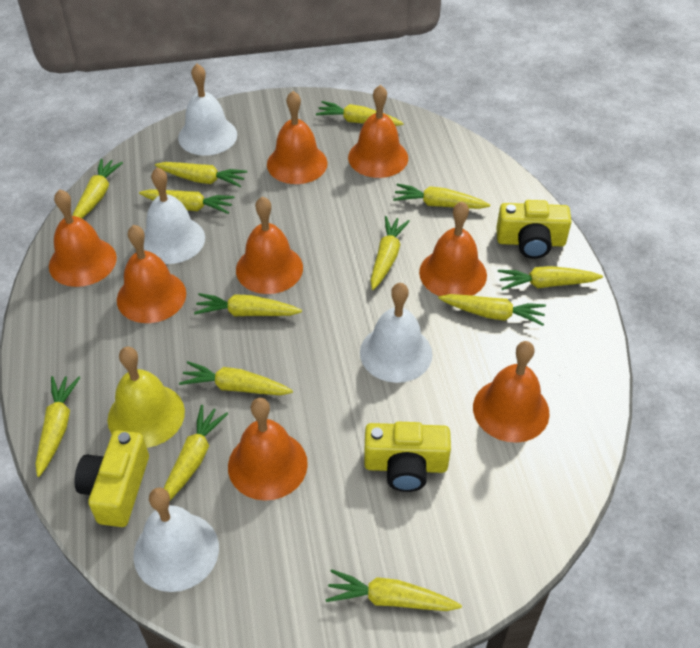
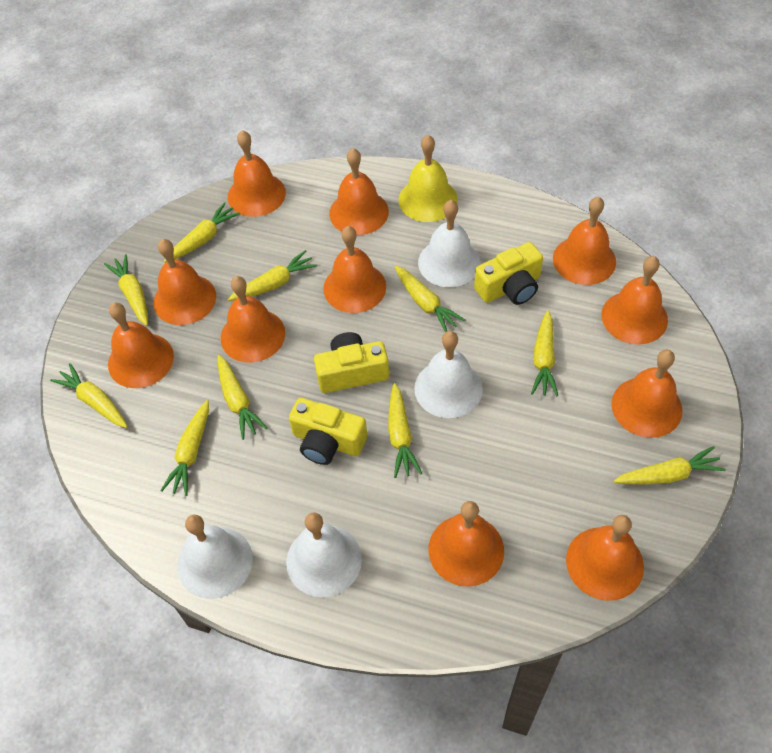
orange bell: 8 -> 11
yellow carrot: 13 -> 10

